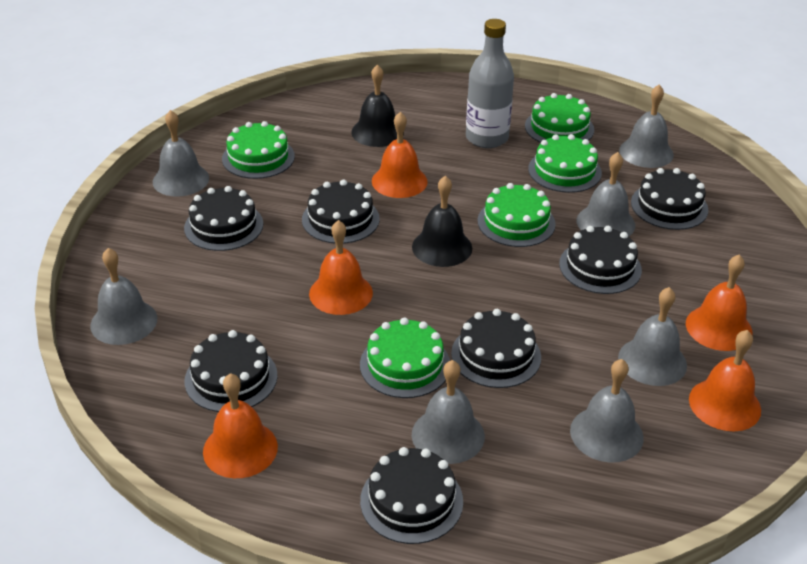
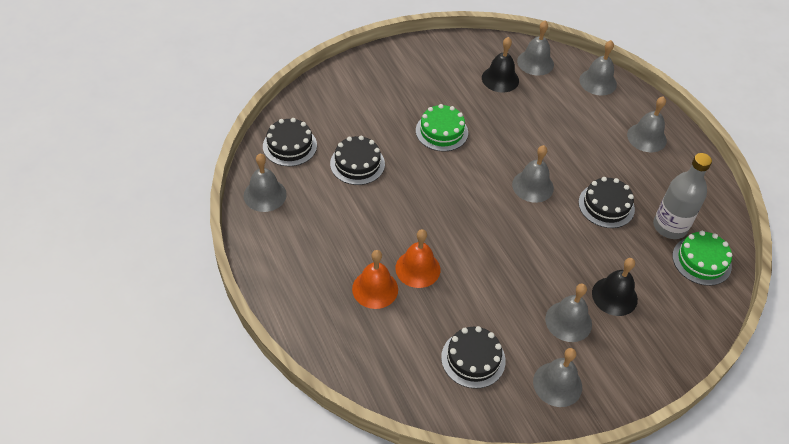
black cake: 7 -> 4
green cake: 5 -> 2
orange bell: 5 -> 2

